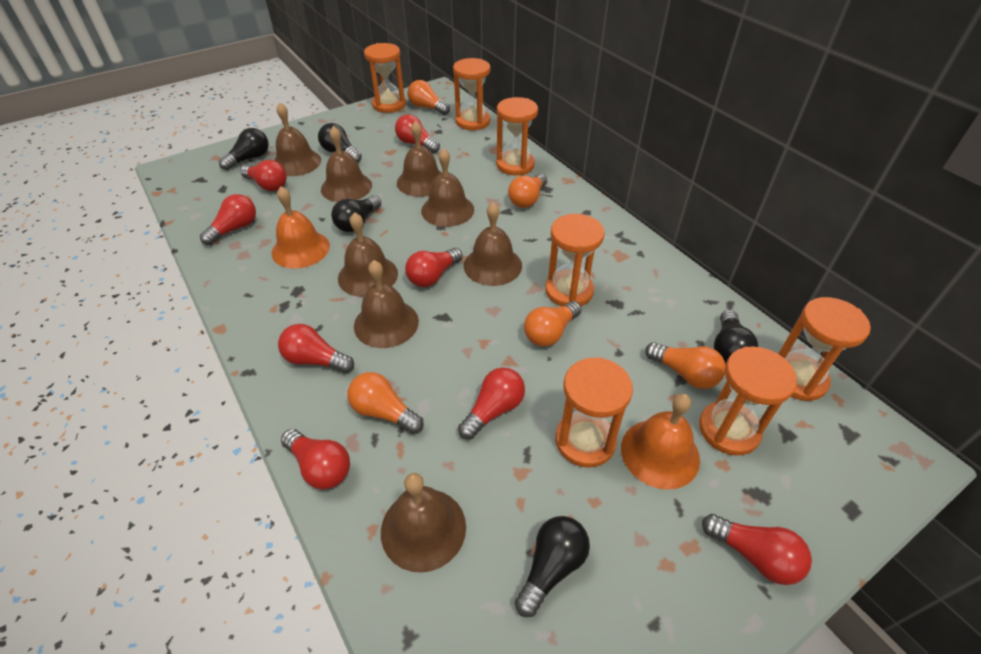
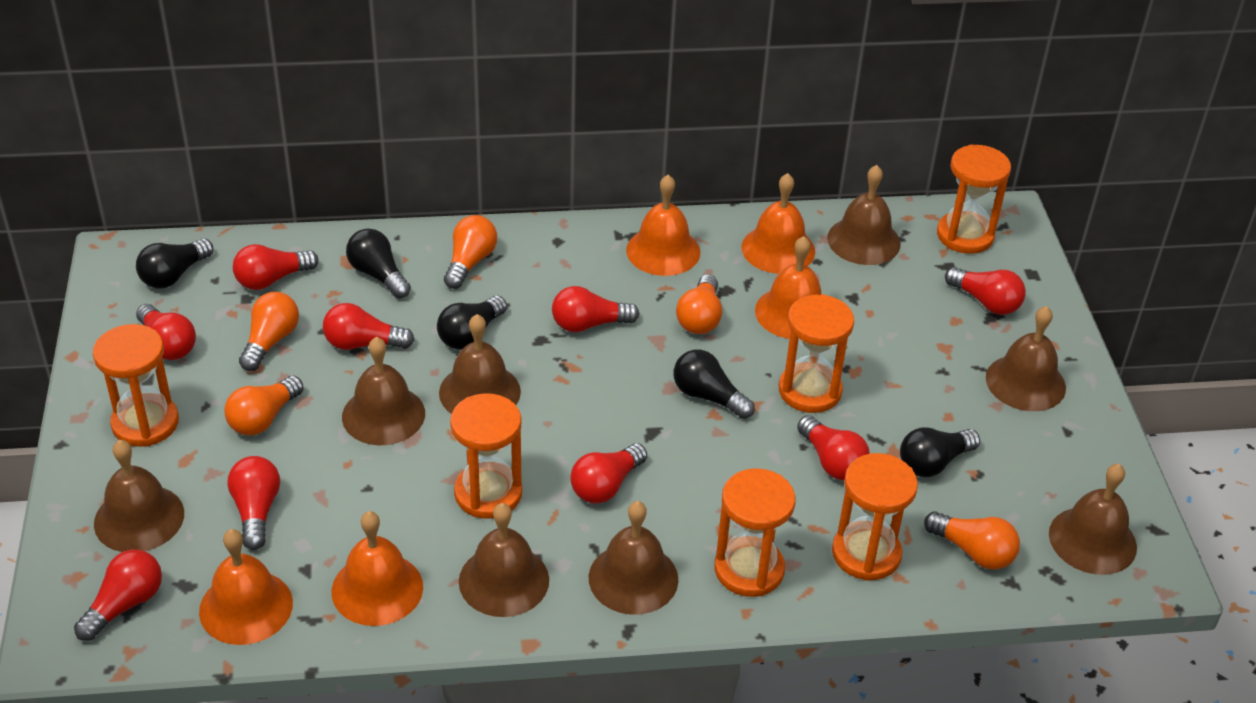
orange bell: 2 -> 5
orange hourglass: 7 -> 6
red light bulb: 8 -> 9

